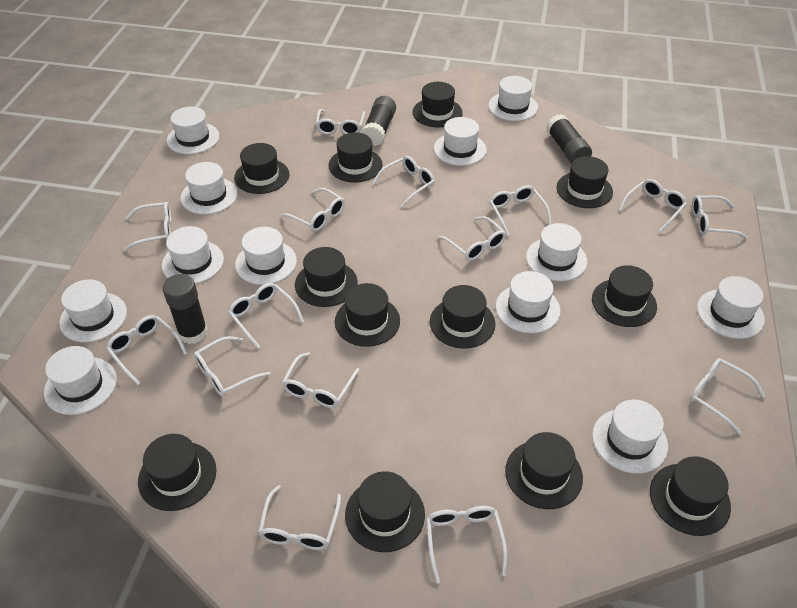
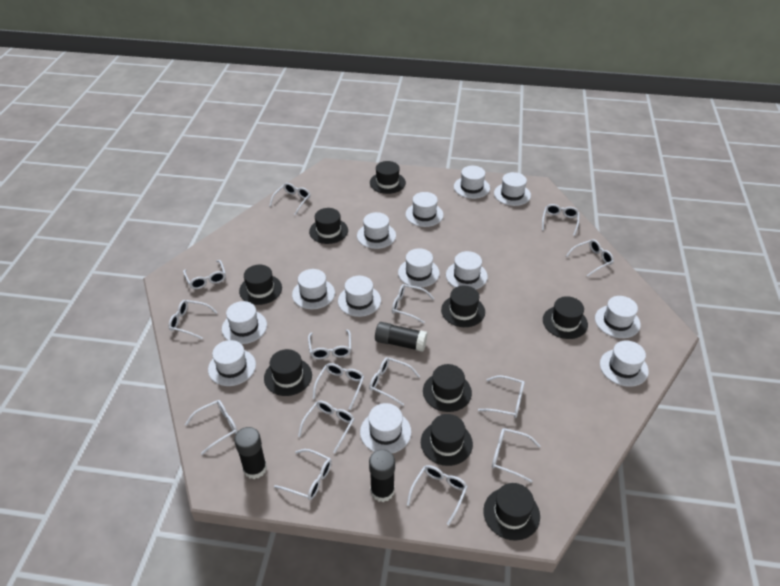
black hat: 12 -> 9
white hat: 12 -> 13

